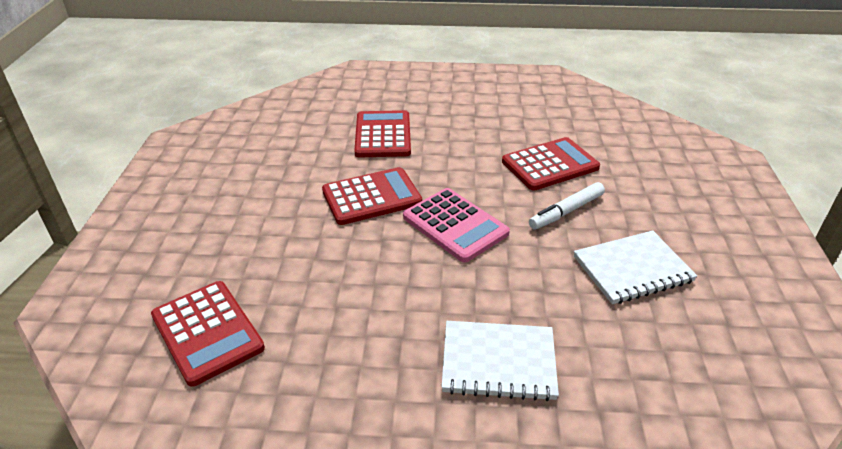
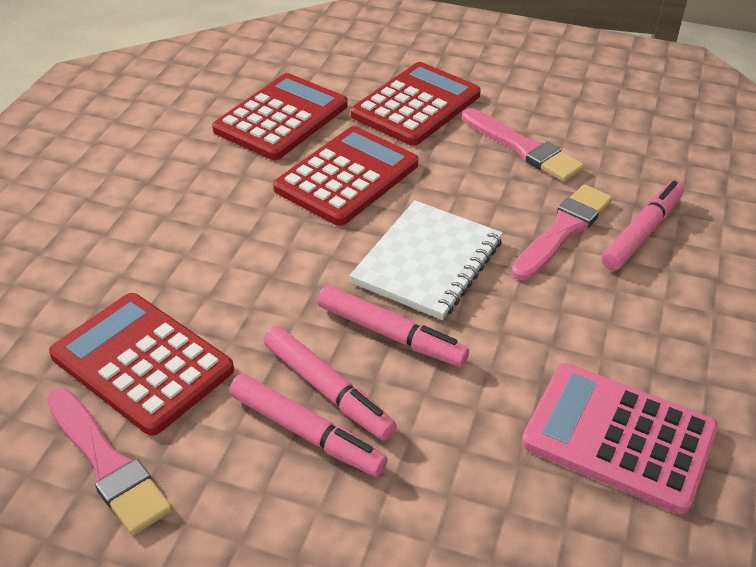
pink brush: 0 -> 3
pink marker: 0 -> 4
white marker: 1 -> 0
white notebook: 2 -> 1

